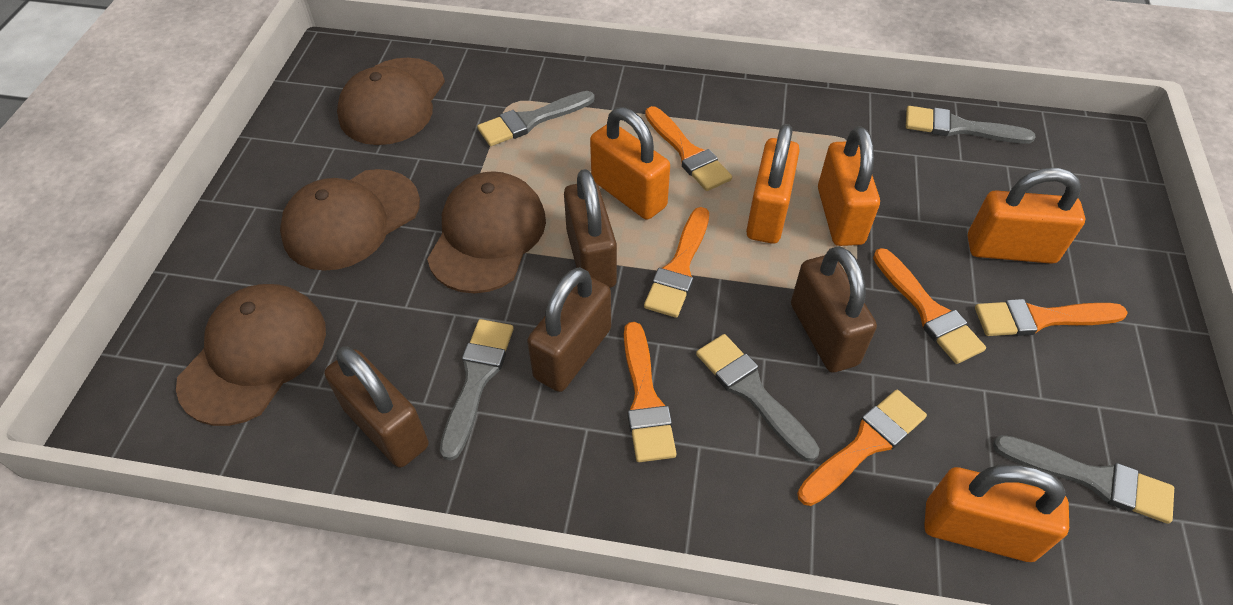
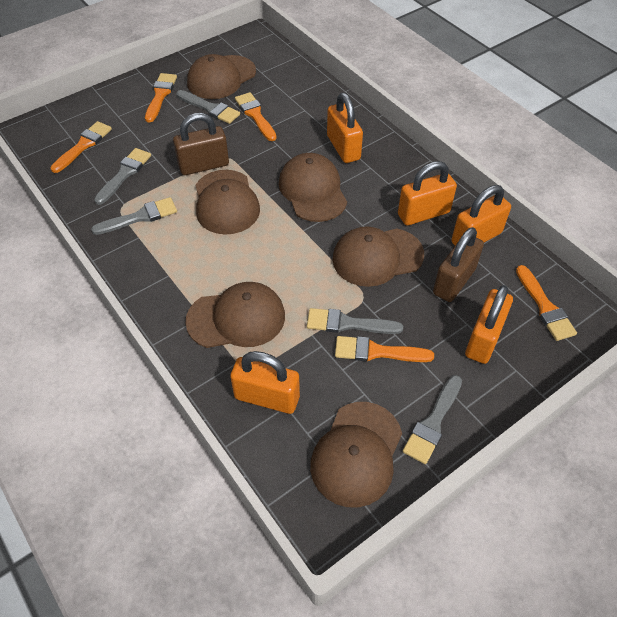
brown cap: 4 -> 6
brown padlock: 4 -> 2
orange brush: 6 -> 5

